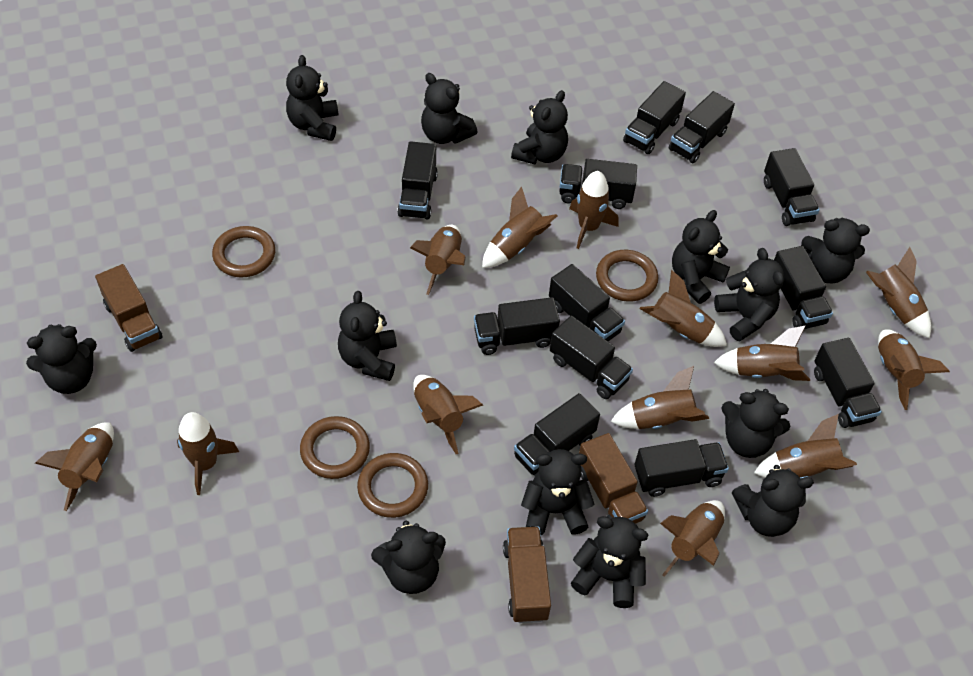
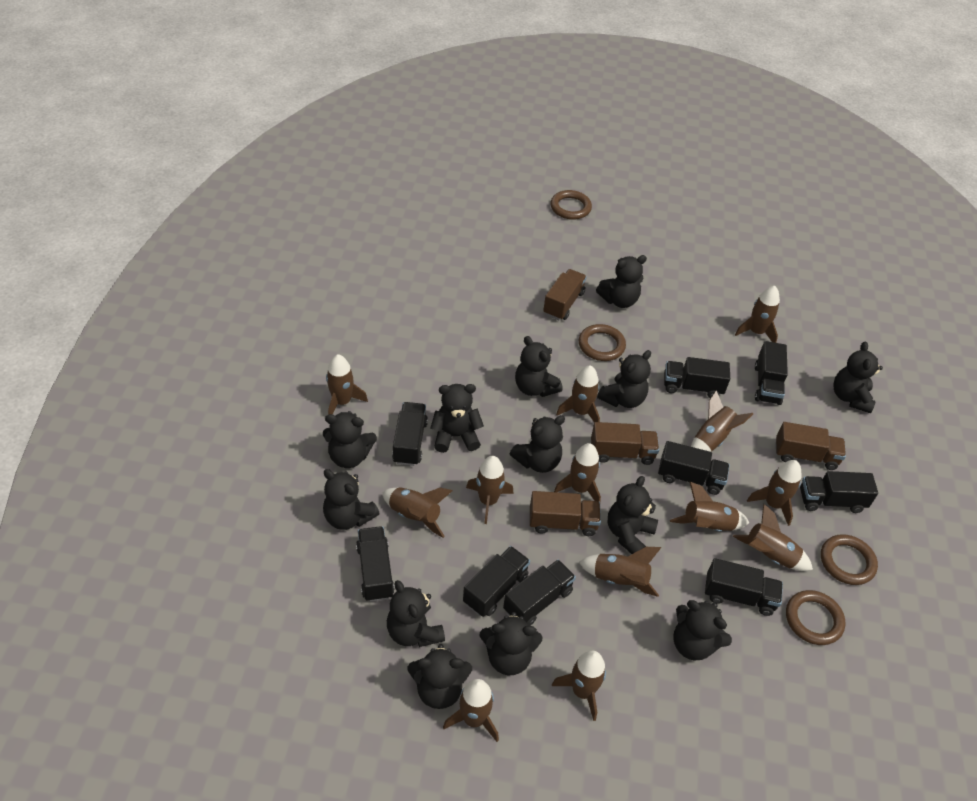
black truck: 12 -> 9
brown truck: 3 -> 4

